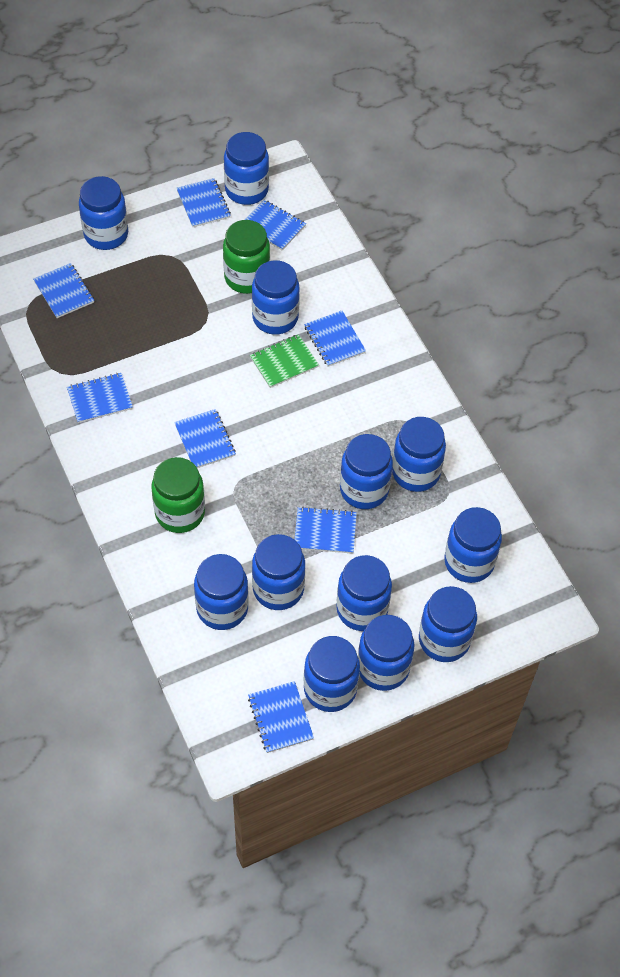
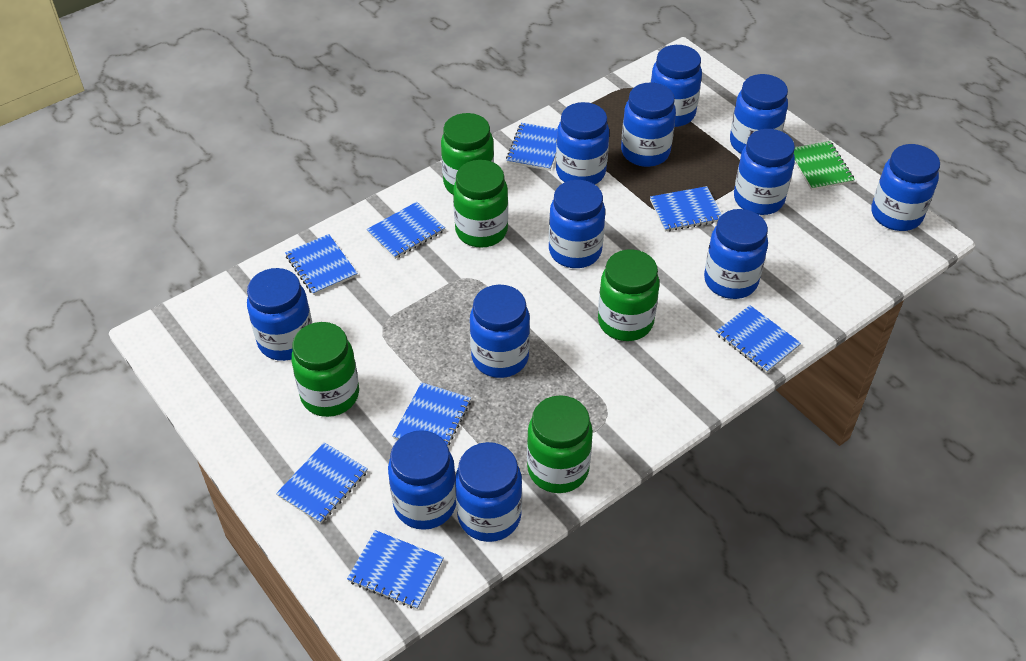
green jar: 2 -> 5

